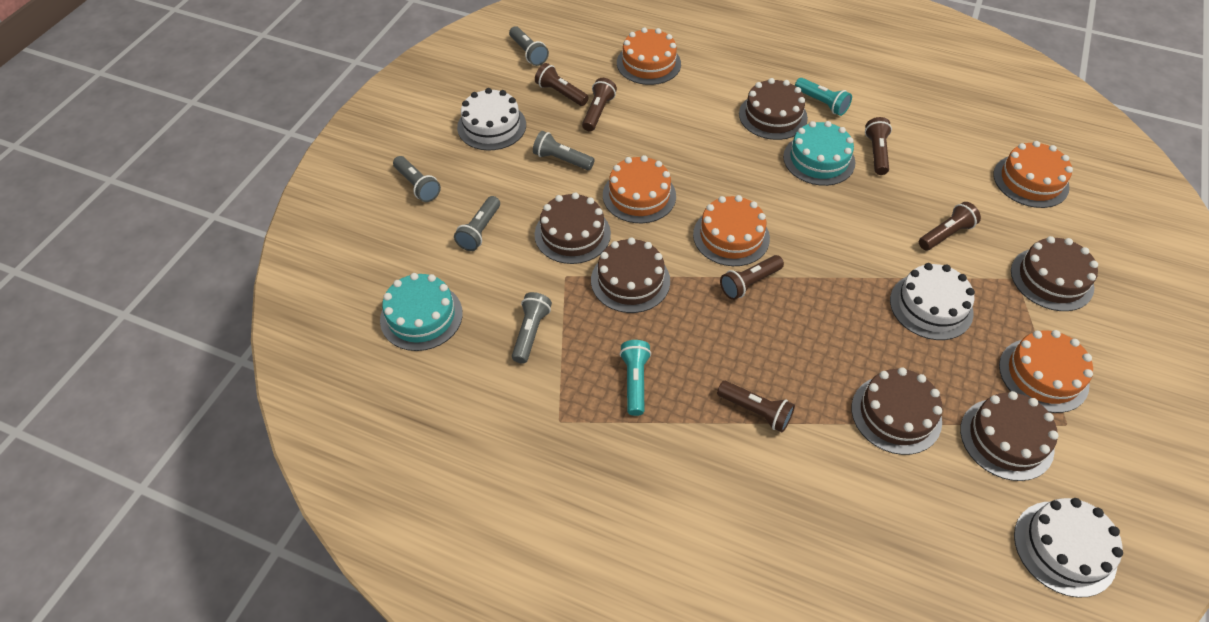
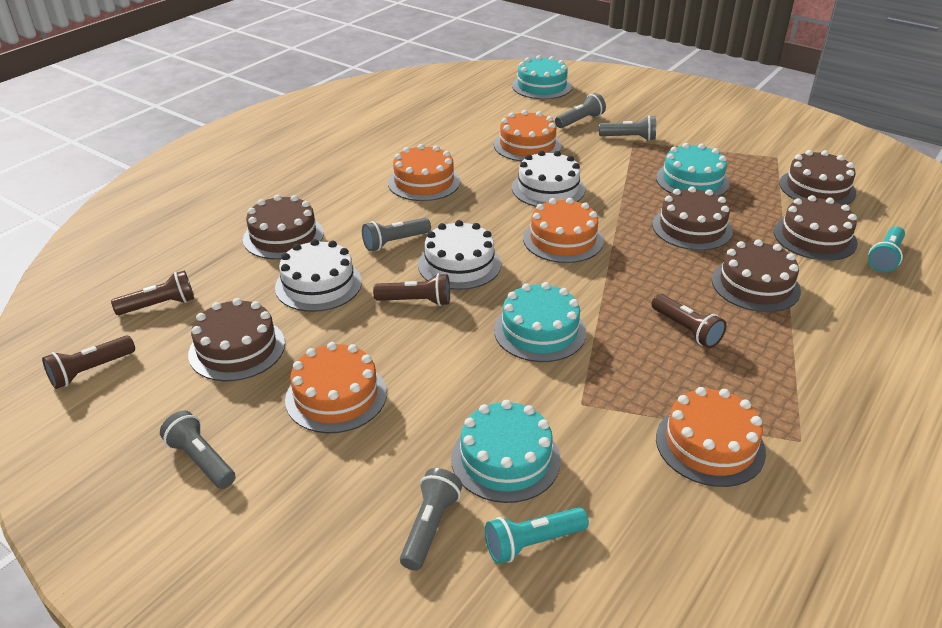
brown flashlight: 6 -> 4
turquoise cake: 2 -> 4

